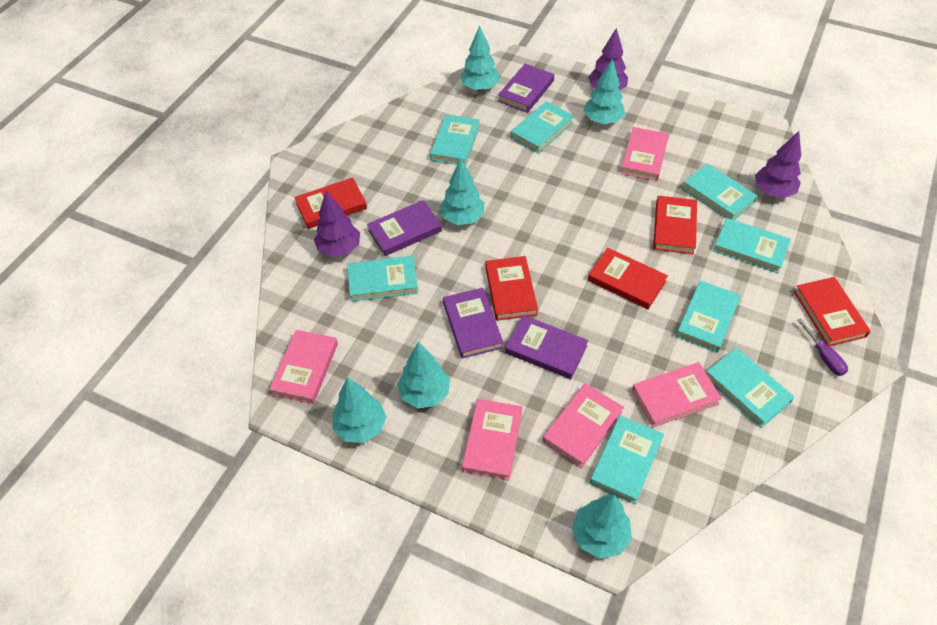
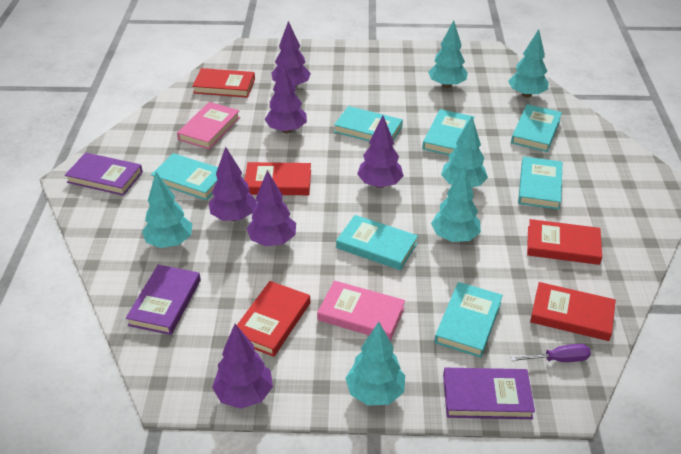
pink book: 5 -> 2
purple book: 4 -> 3
purple tree: 3 -> 6
turquoise book: 8 -> 7

